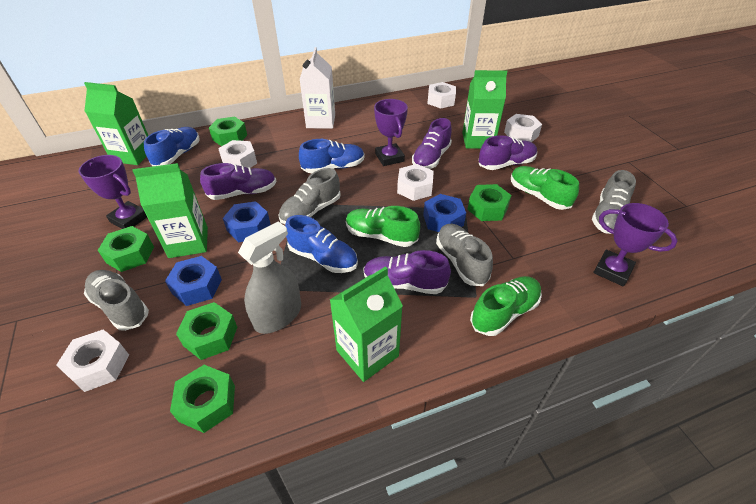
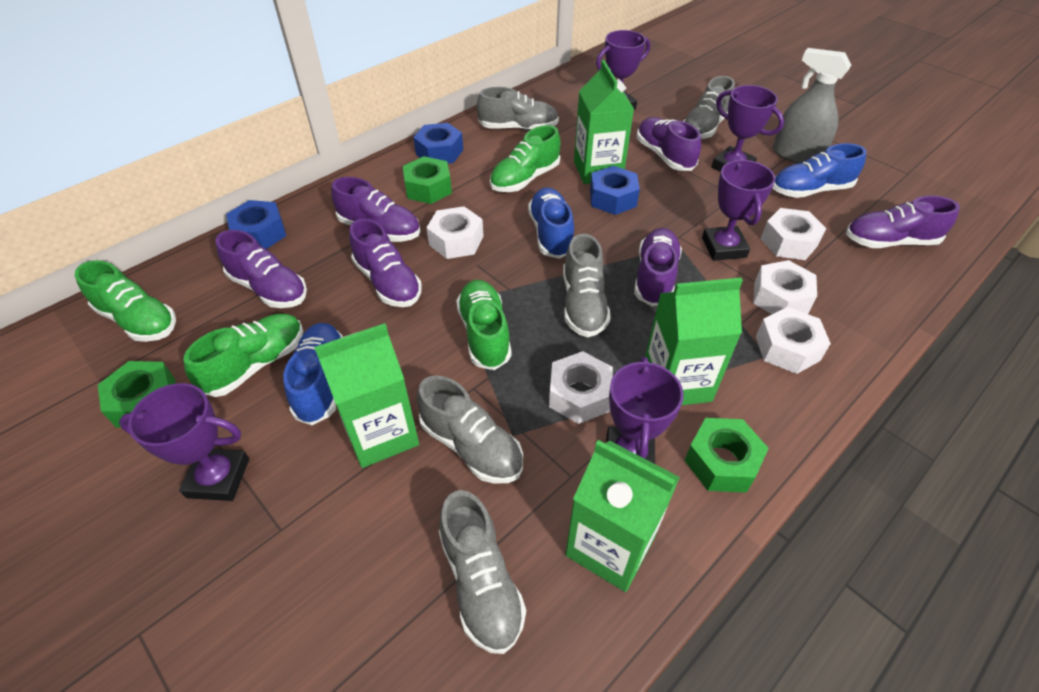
green nut: 5 -> 3
green shoe: 3 -> 4
grey shoe: 4 -> 5
purple shoe: 4 -> 6
purple trophy: 3 -> 5
white carton: 1 -> 0

